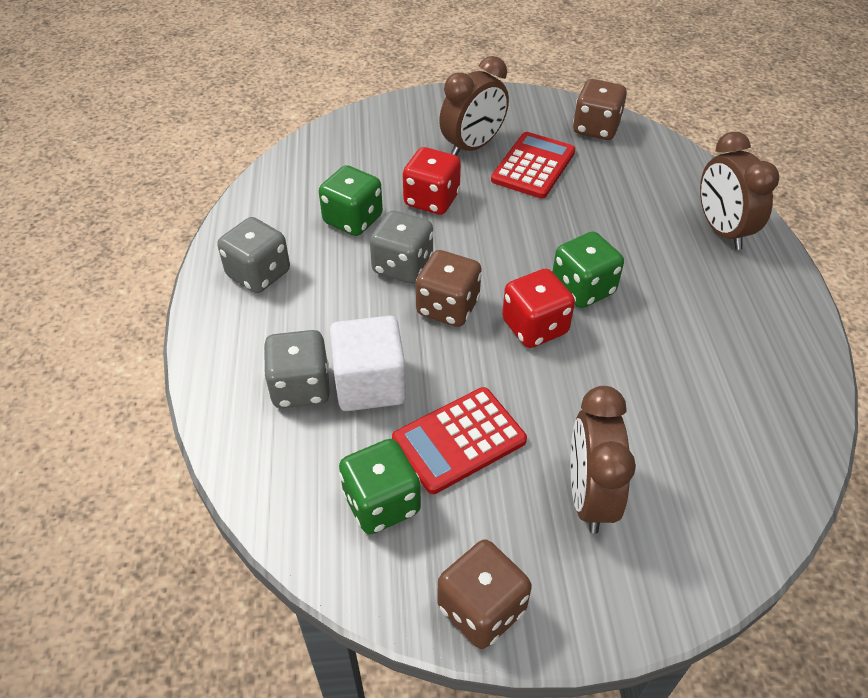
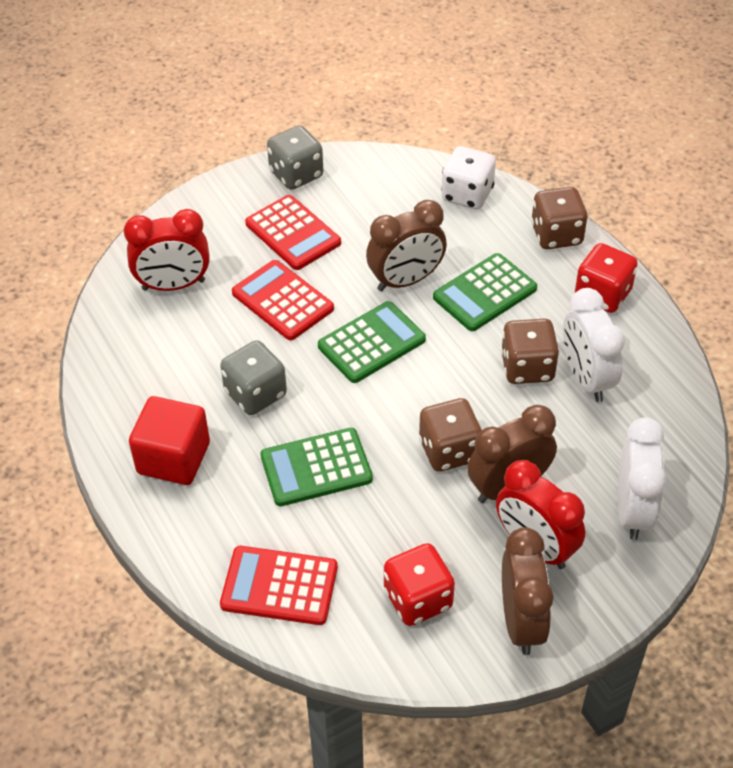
green calculator: 0 -> 3
green dice: 3 -> 0
grey dice: 3 -> 2
red calculator: 2 -> 3
red clock: 0 -> 2
red cube: 0 -> 1
white clock: 0 -> 2
white cube: 1 -> 0
white dice: 0 -> 1

